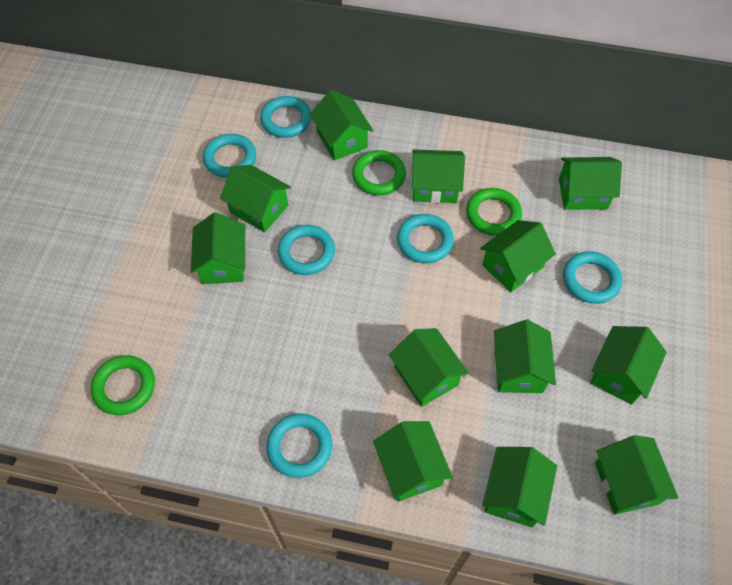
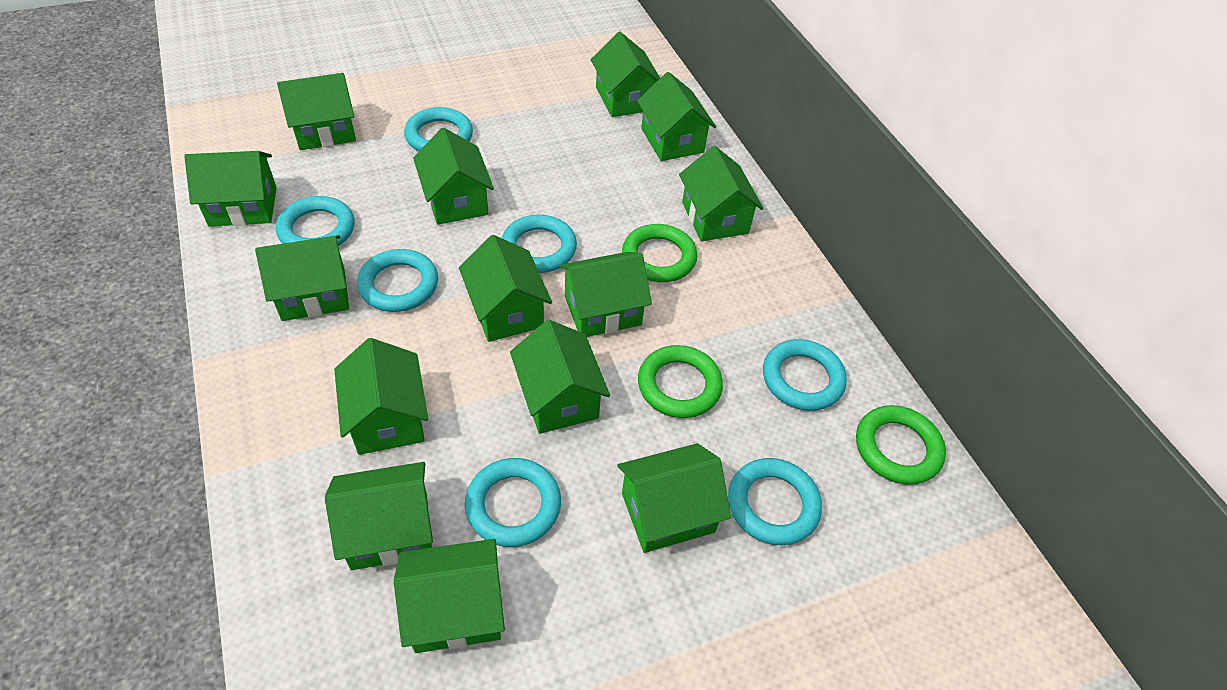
green house: 12 -> 14
turquoise ring: 6 -> 7

